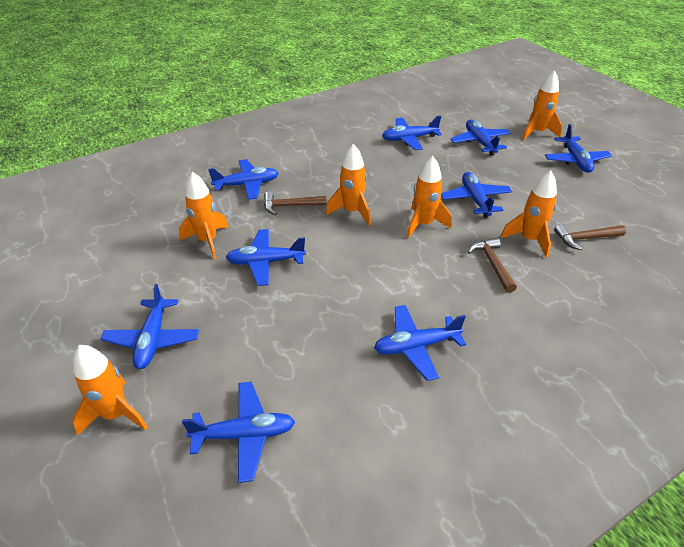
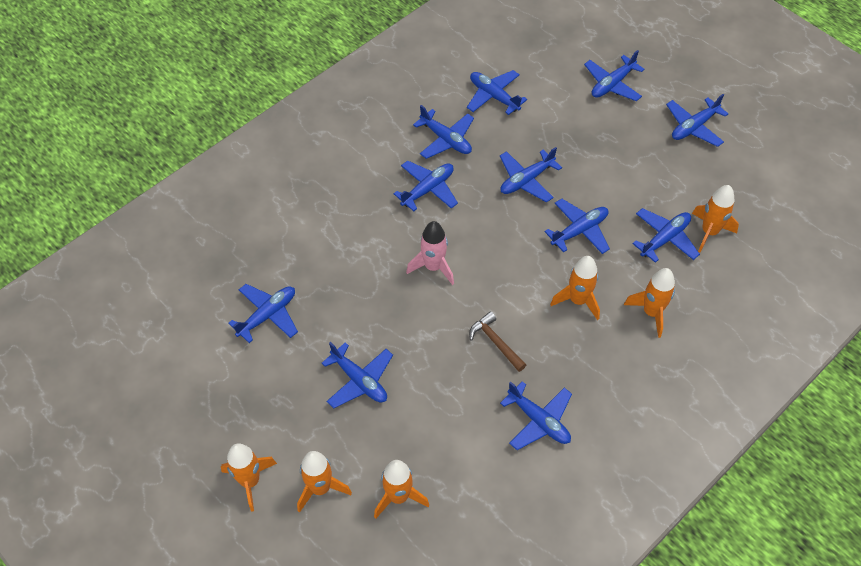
blue plane: 9 -> 11
brown hammer: 3 -> 1
pink rocket: 0 -> 1

